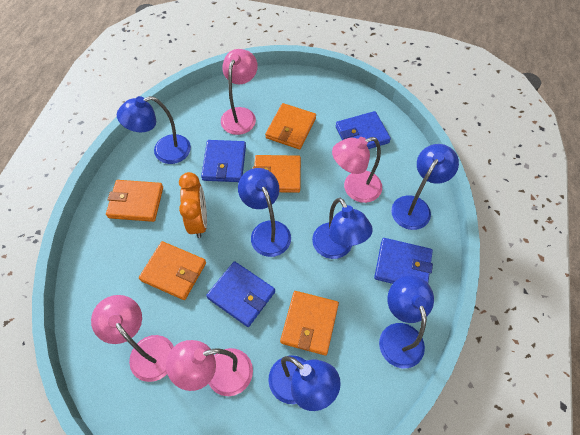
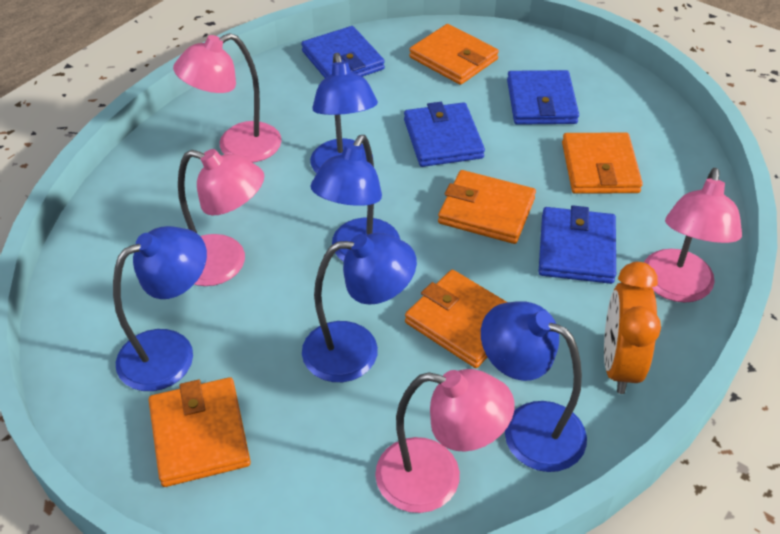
blue lamp: 6 -> 5

